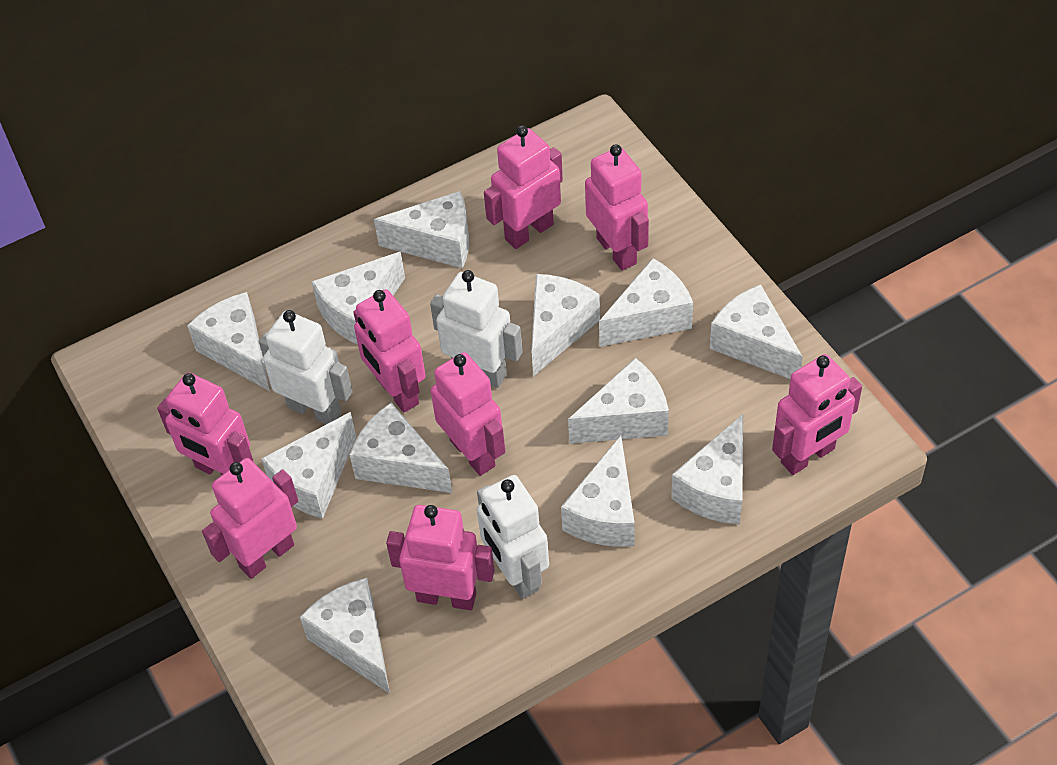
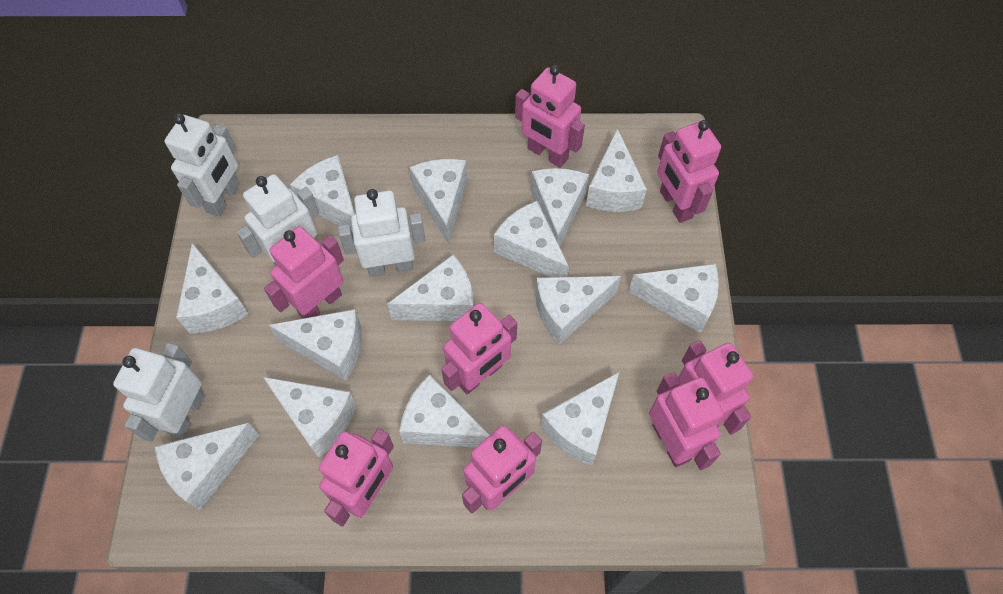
white cheese: 12 -> 14
white robot: 3 -> 4

